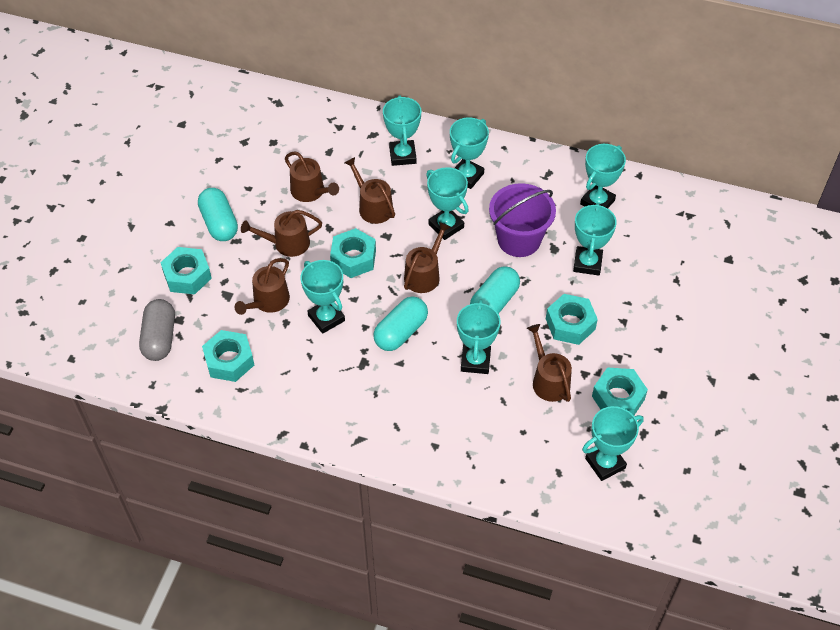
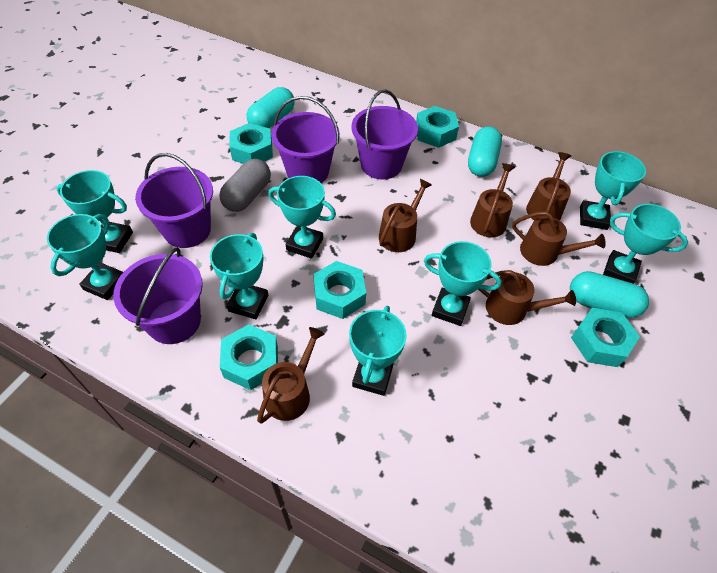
purple bucket: 1 -> 4

